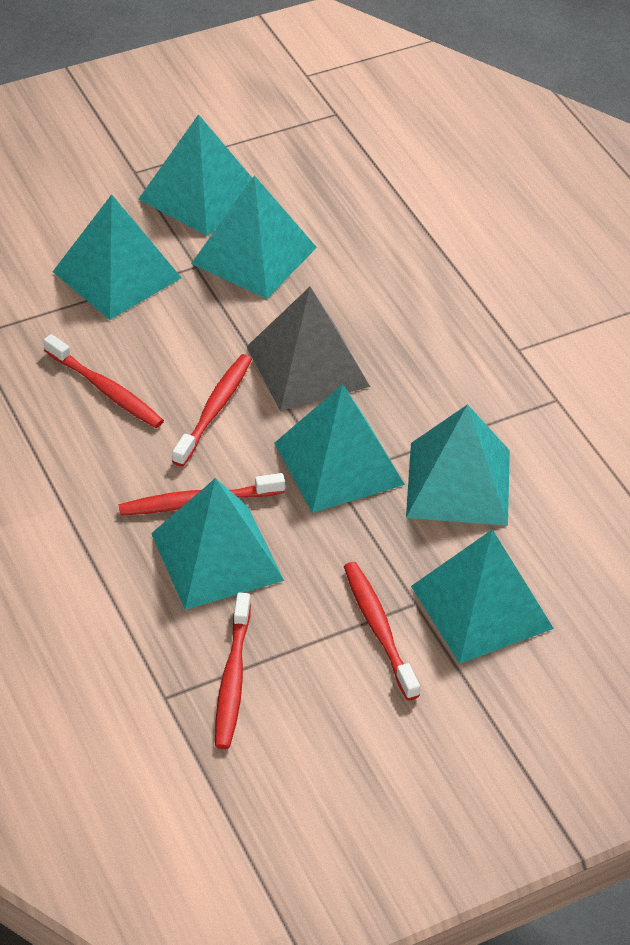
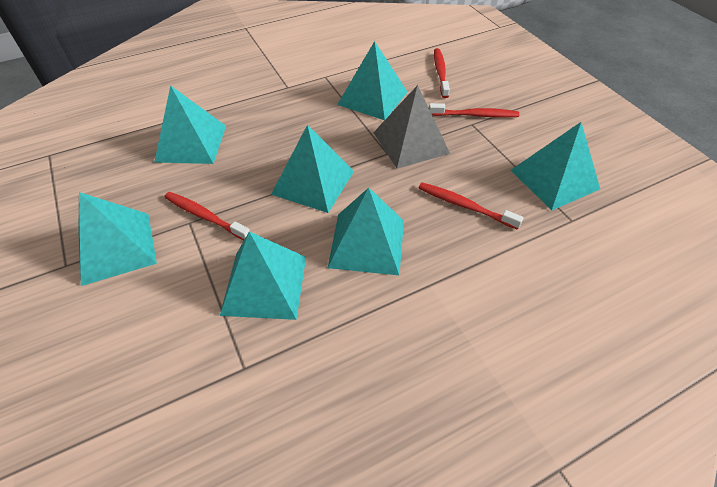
red toothbrush: 5 -> 4

